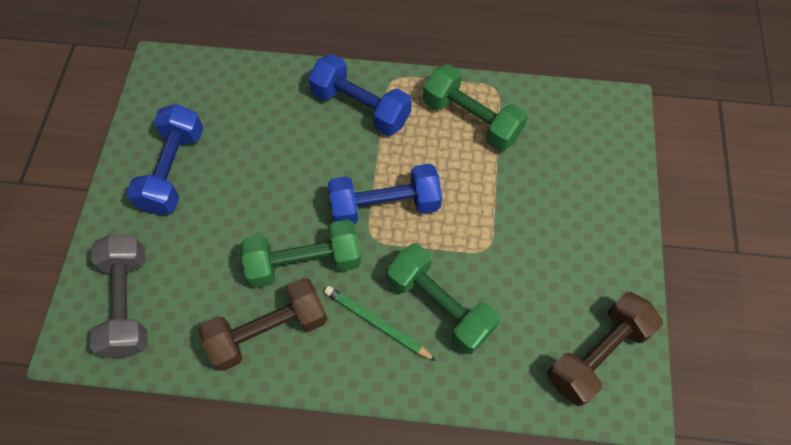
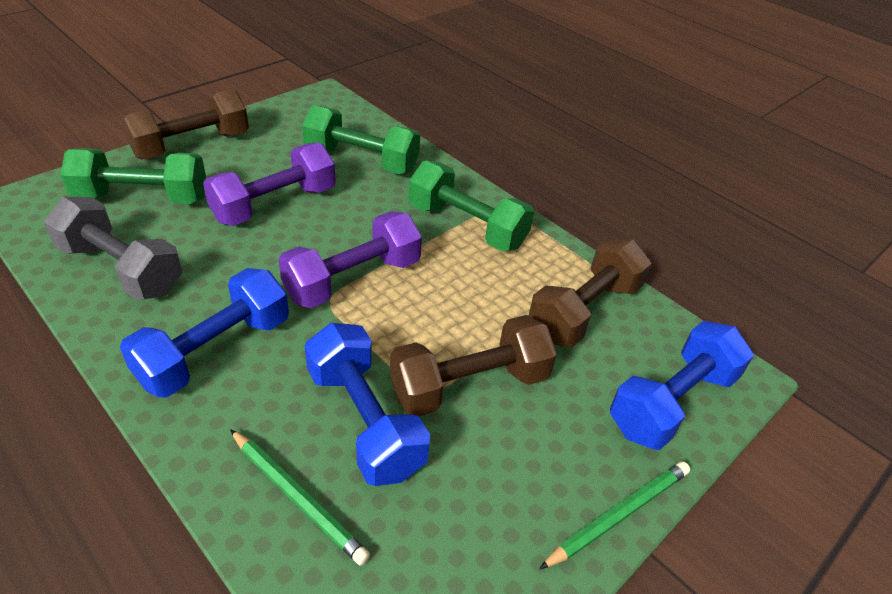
brown dumbbell: 2 -> 3
green pencil: 1 -> 2
purple dumbbell: 0 -> 2

